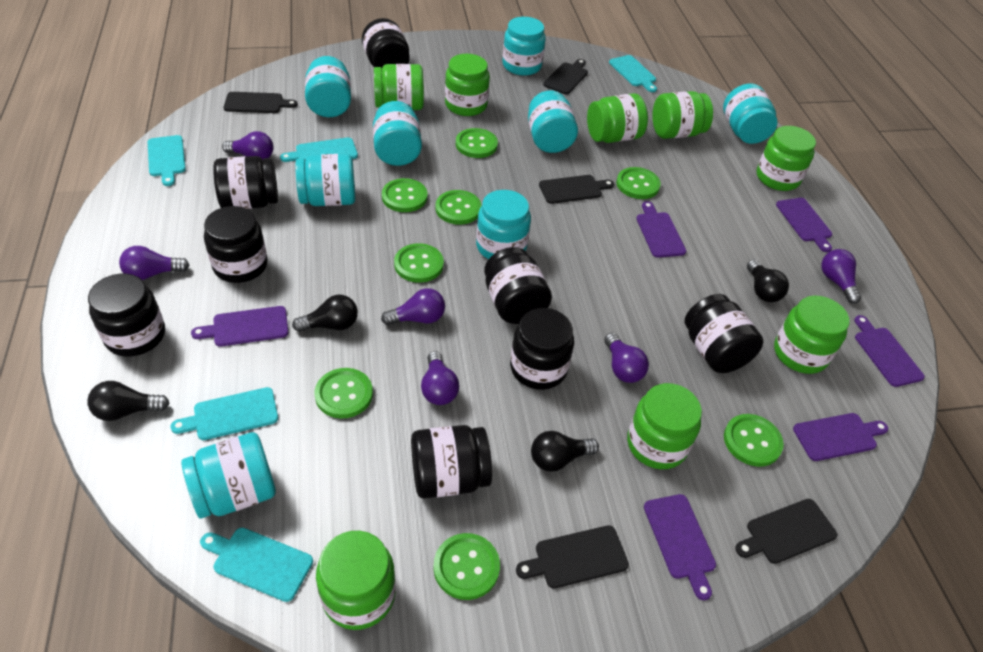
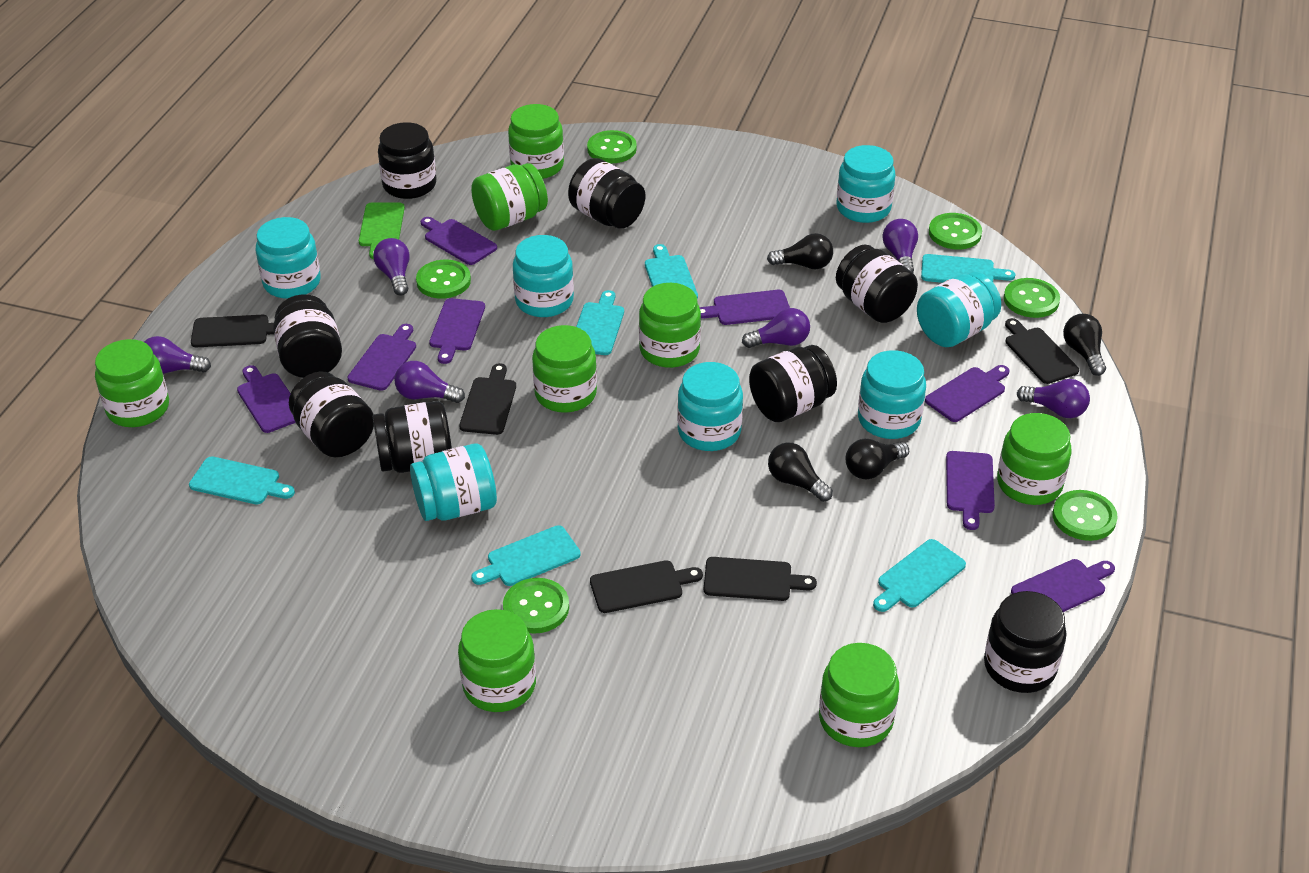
green button: 8 -> 6
green cutting board: 0 -> 1
purple cutting board: 6 -> 8
turquoise cutting board: 5 -> 6
turquoise jar: 8 -> 7

